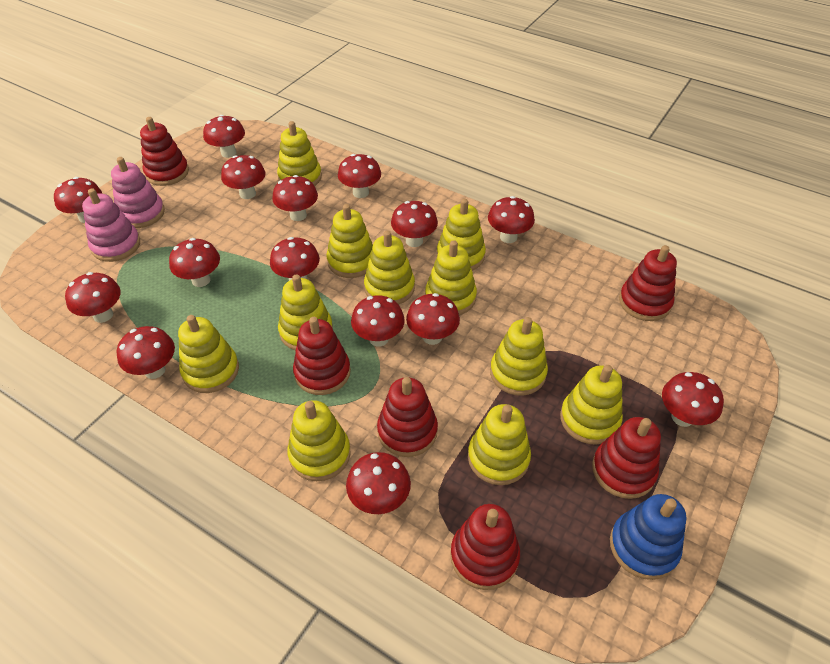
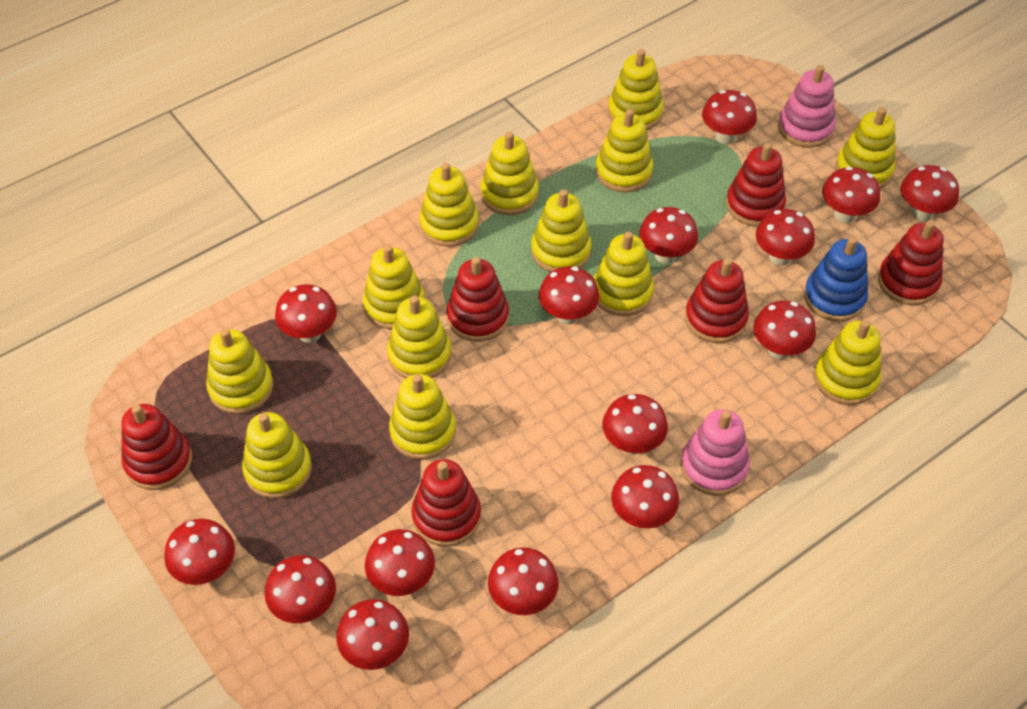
yellow stacking toy: 11 -> 13

